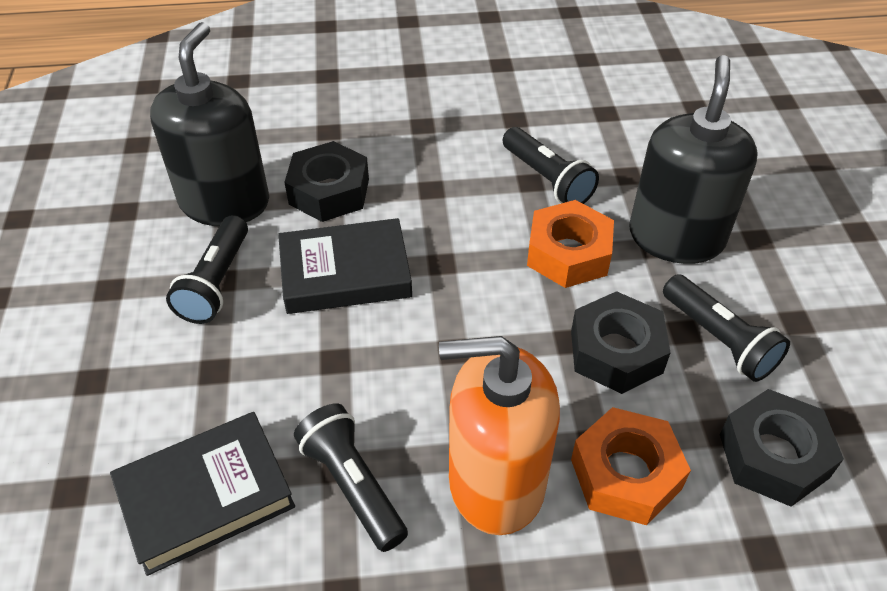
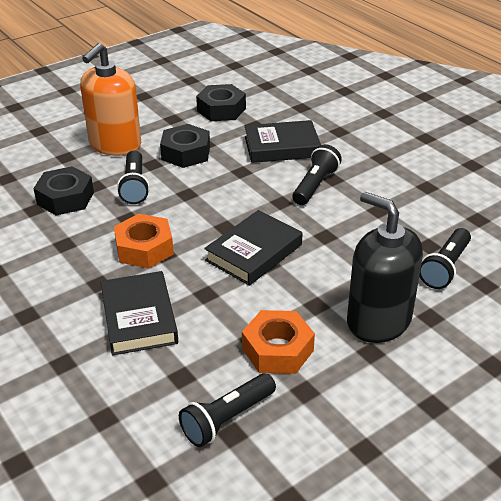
black book: 2 -> 3
black soap dispenser: 2 -> 1

